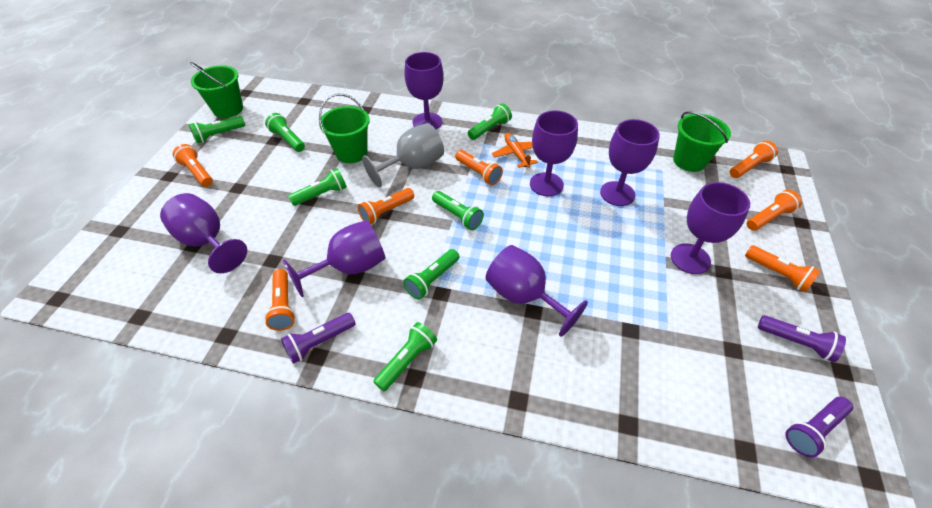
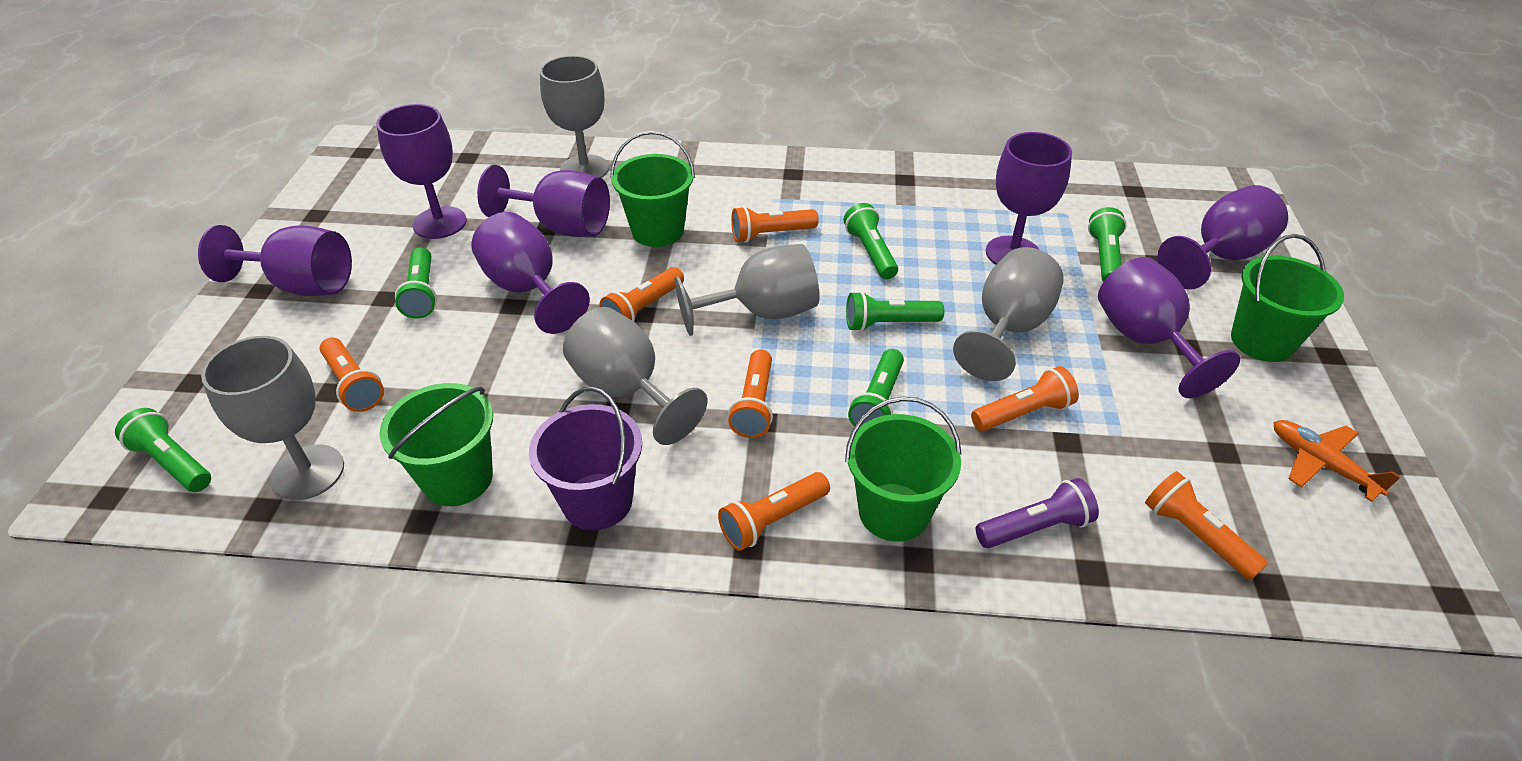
green bucket: 3 -> 4
green flashlight: 7 -> 6
grey goblet: 1 -> 5
purple bucket: 0 -> 1
purple flashlight: 3 -> 1

